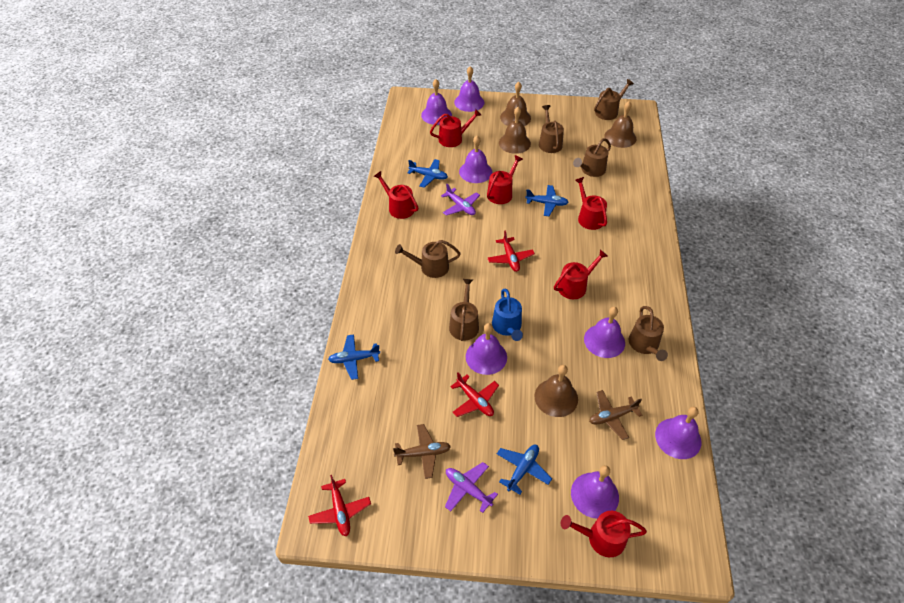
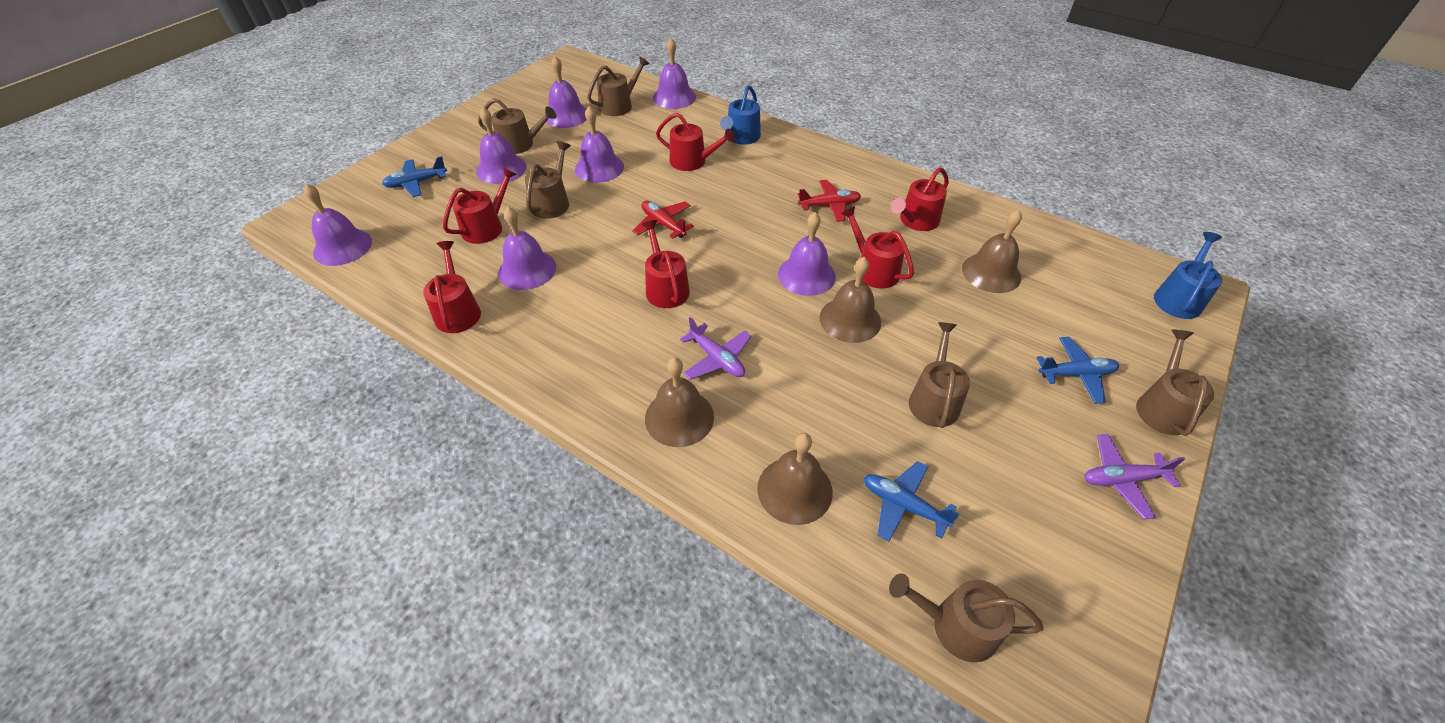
blue plane: 4 -> 3
blue watering can: 1 -> 2
brown plane: 2 -> 0
red plane: 3 -> 2

